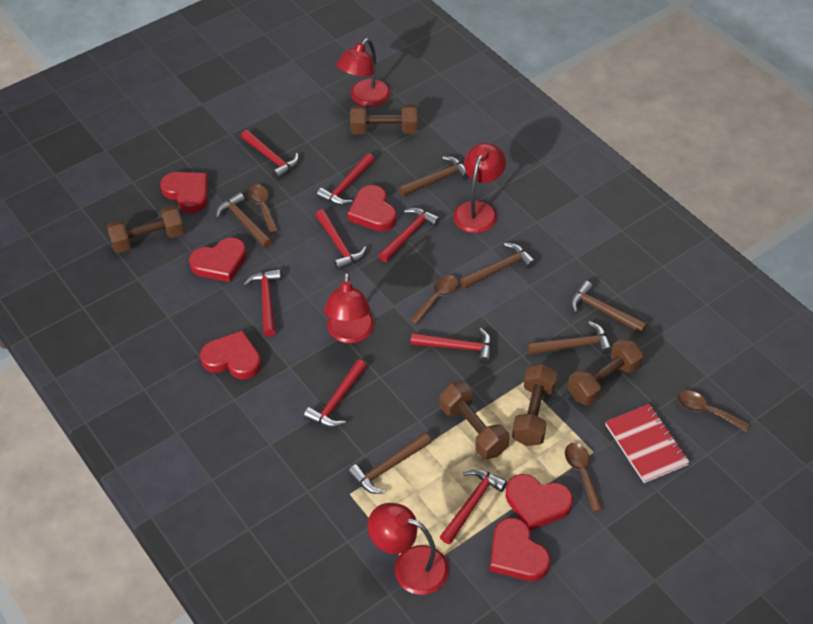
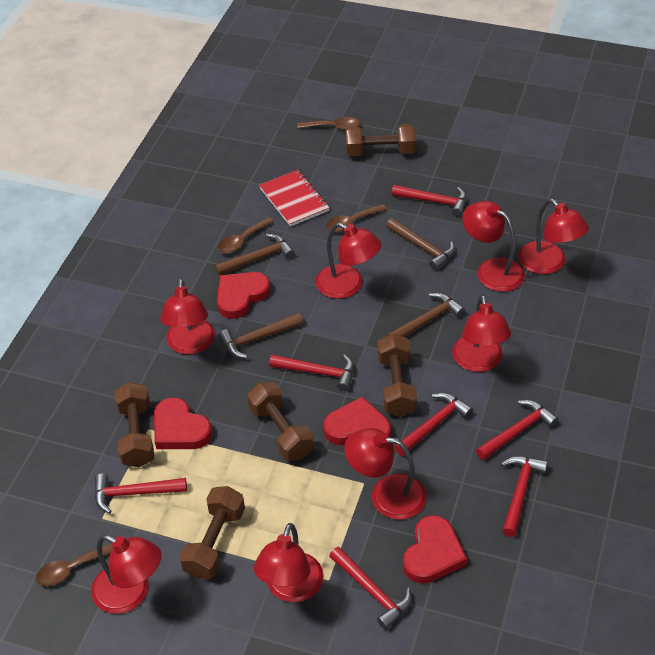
brown hammer: 6 -> 4
red hammer: 8 -> 7
red heart: 6 -> 4
red lamp: 4 -> 8

